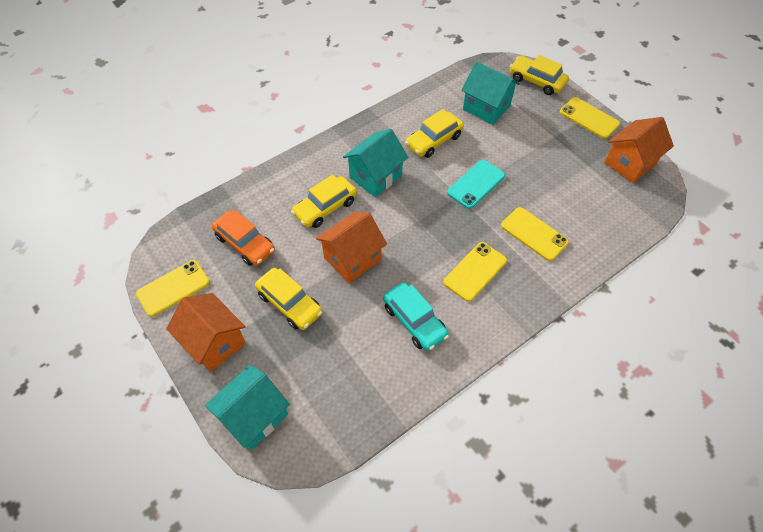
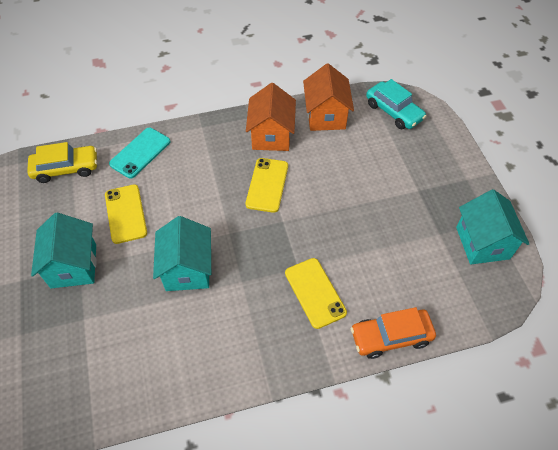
orange house: 3 -> 2
yellow car: 4 -> 1
yellow phone: 4 -> 3

